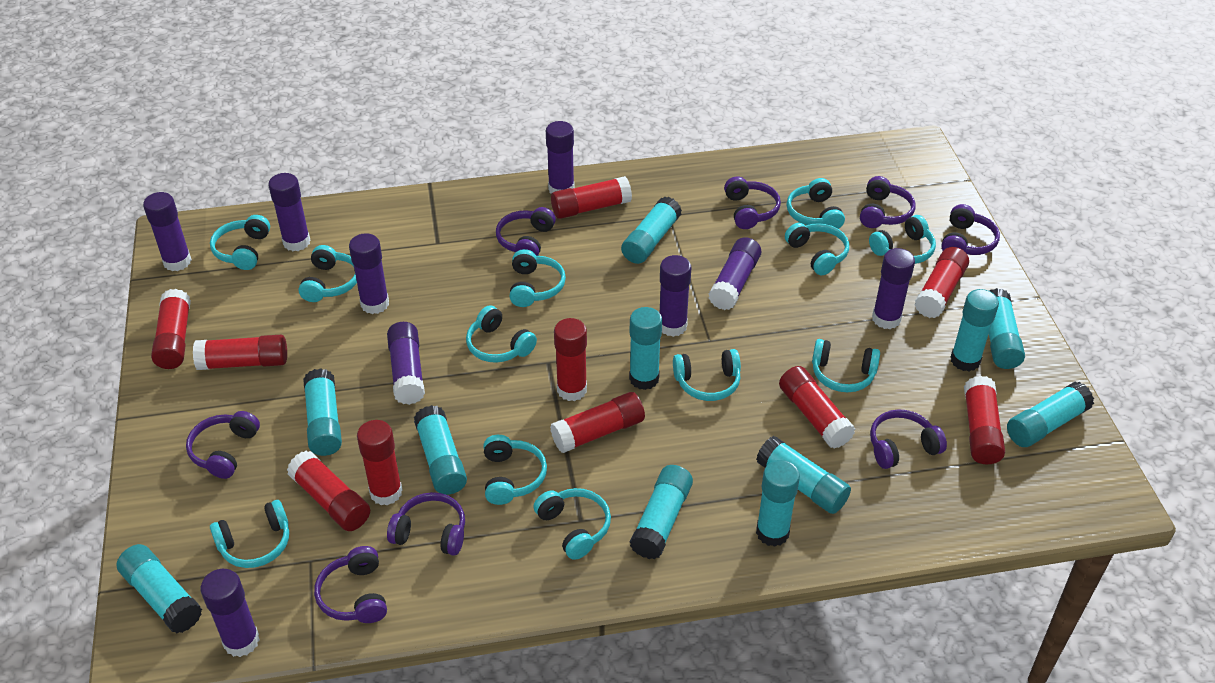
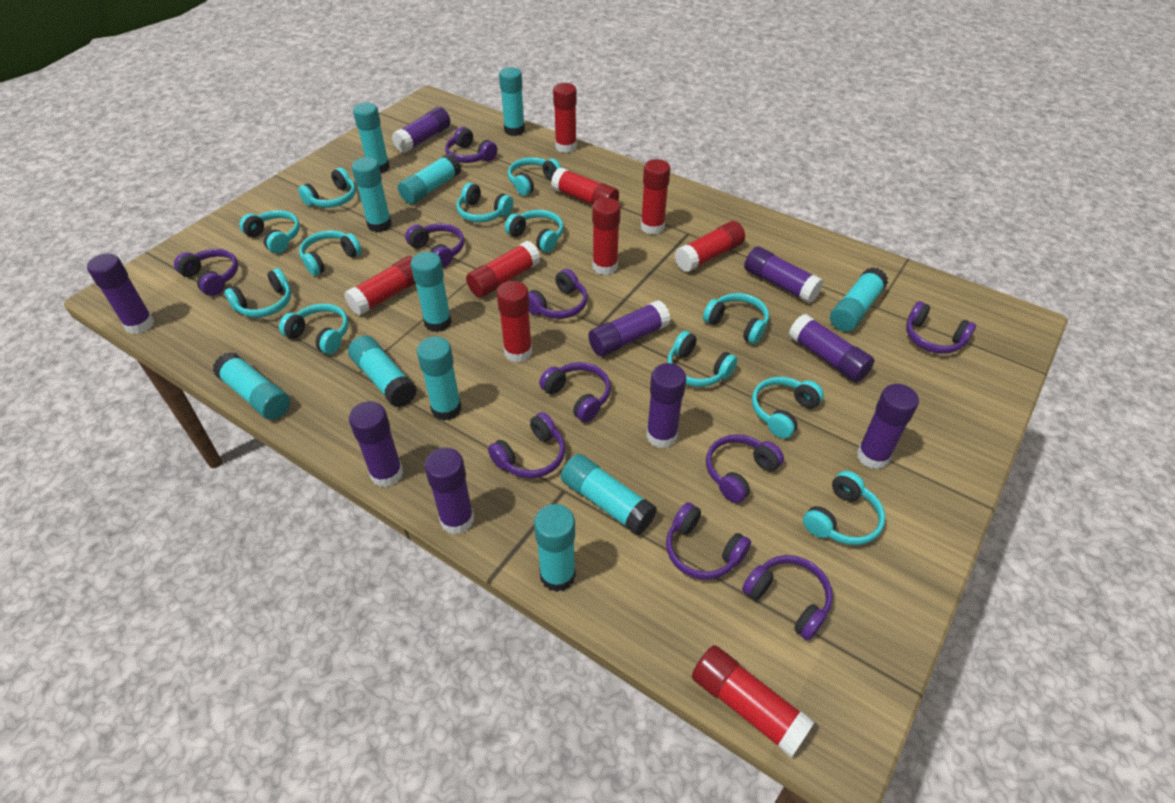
purple headphones: 8 -> 10
red glue stick: 10 -> 9

